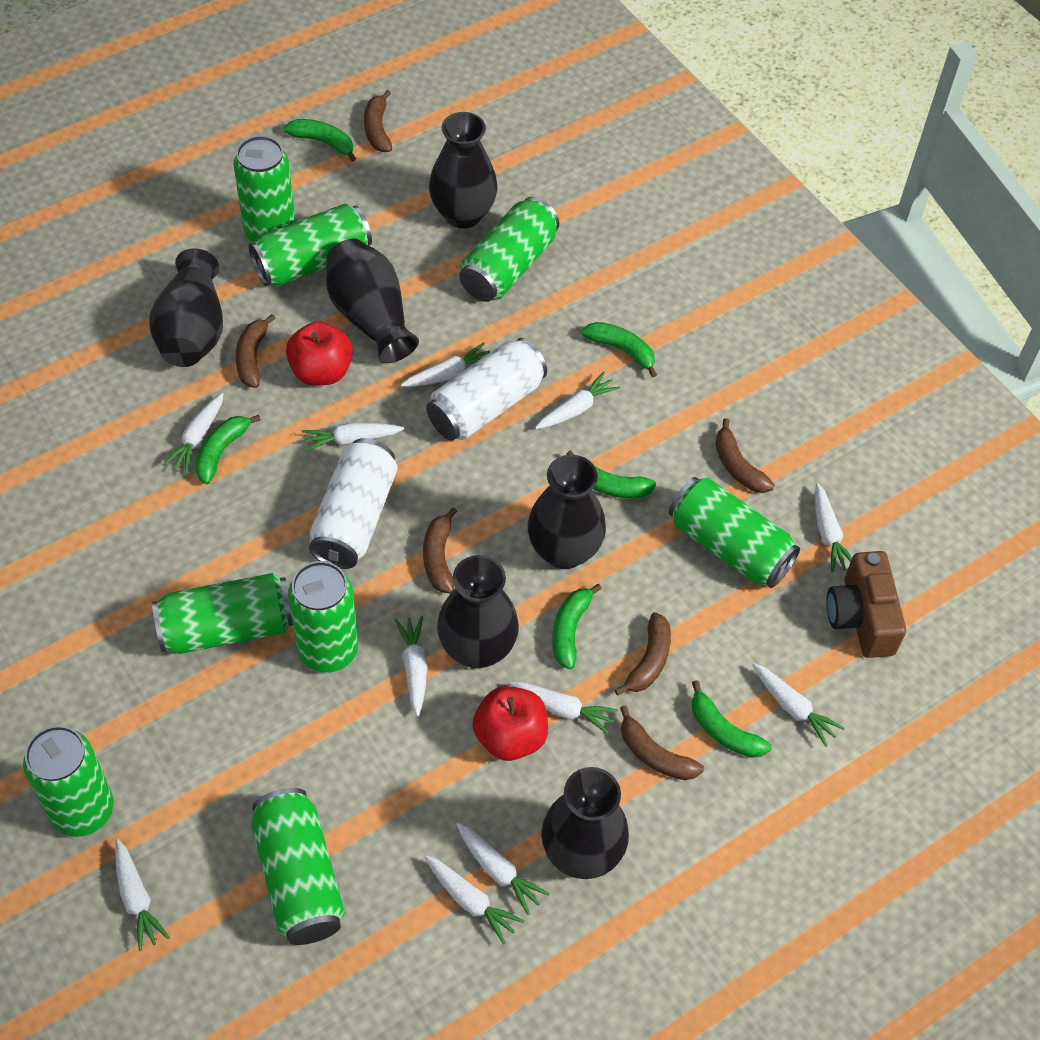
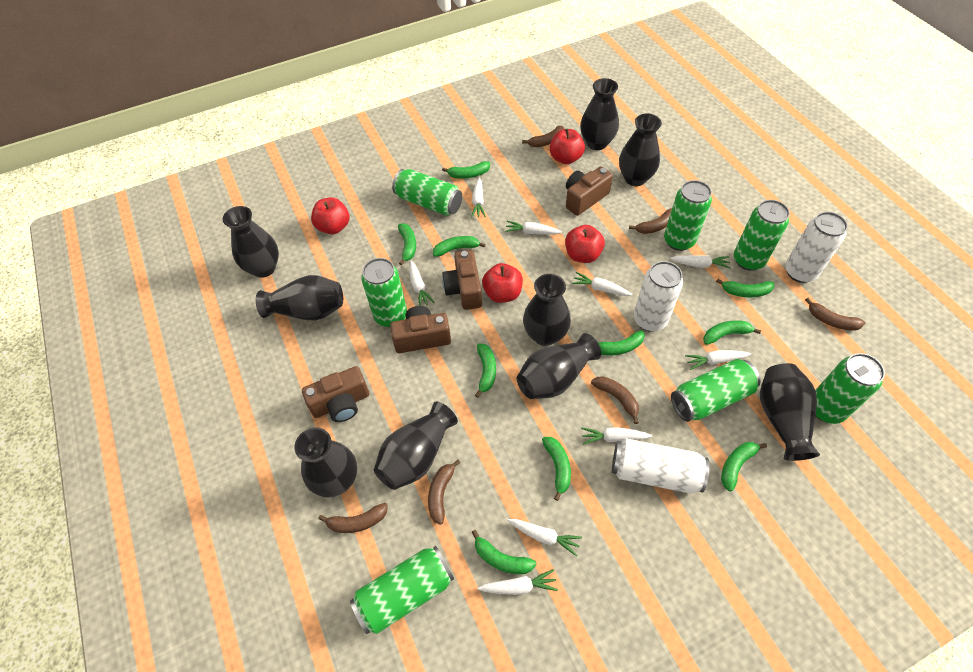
black vase: 6 -> 9
brown camera: 1 -> 4
green banana: 6 -> 10
green can: 8 -> 7
red apple: 2 -> 4
white can: 2 -> 3
white carrot: 11 -> 9

